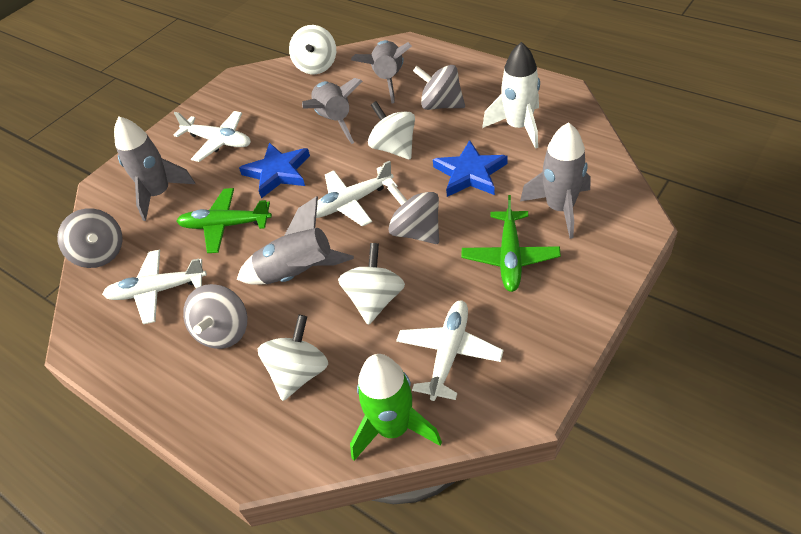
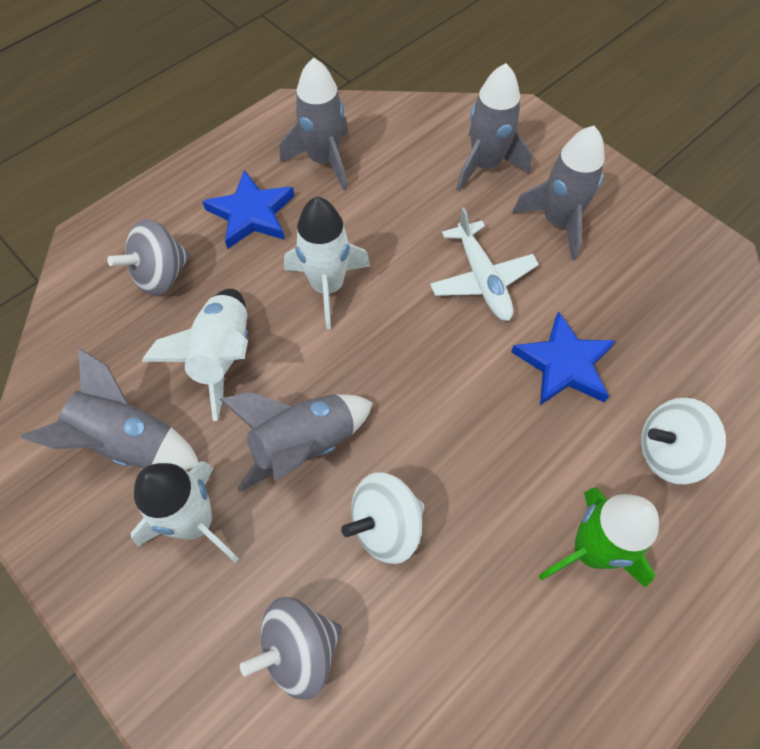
green plane: 2 -> 0
grey spinning top: 4 -> 2
white plane: 4 -> 1
white rocket: 1 -> 3
white spinning top: 4 -> 2

